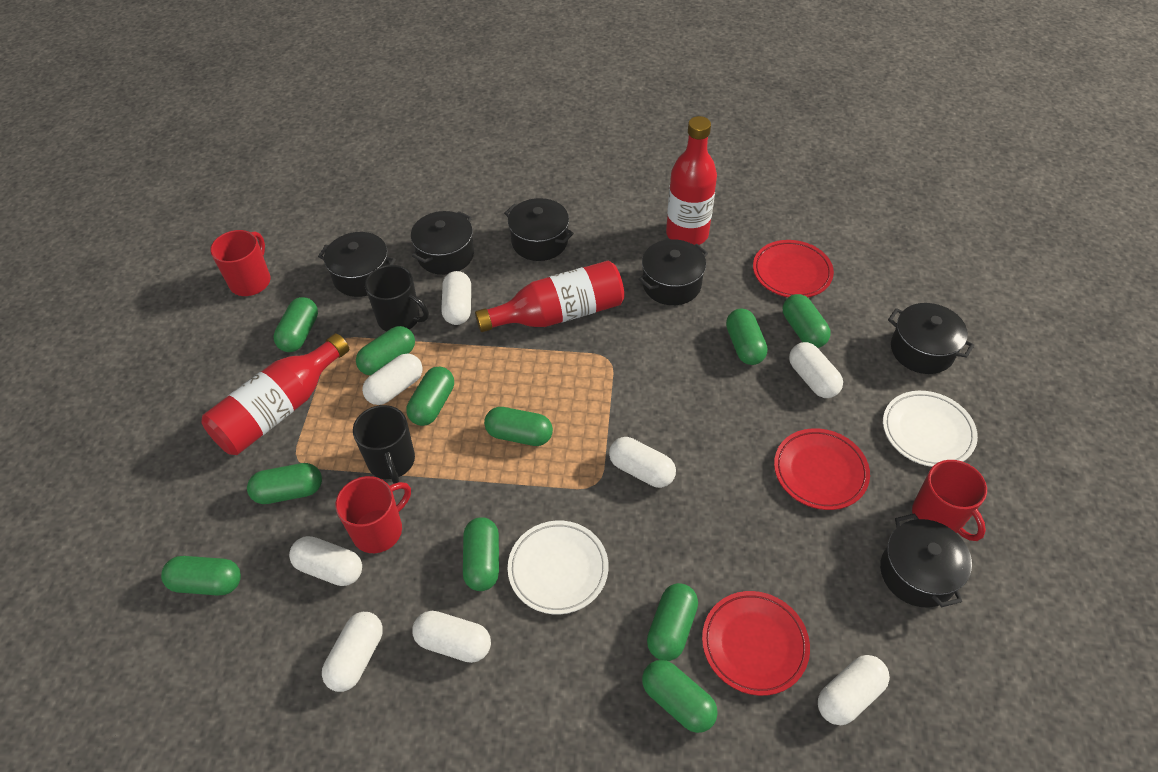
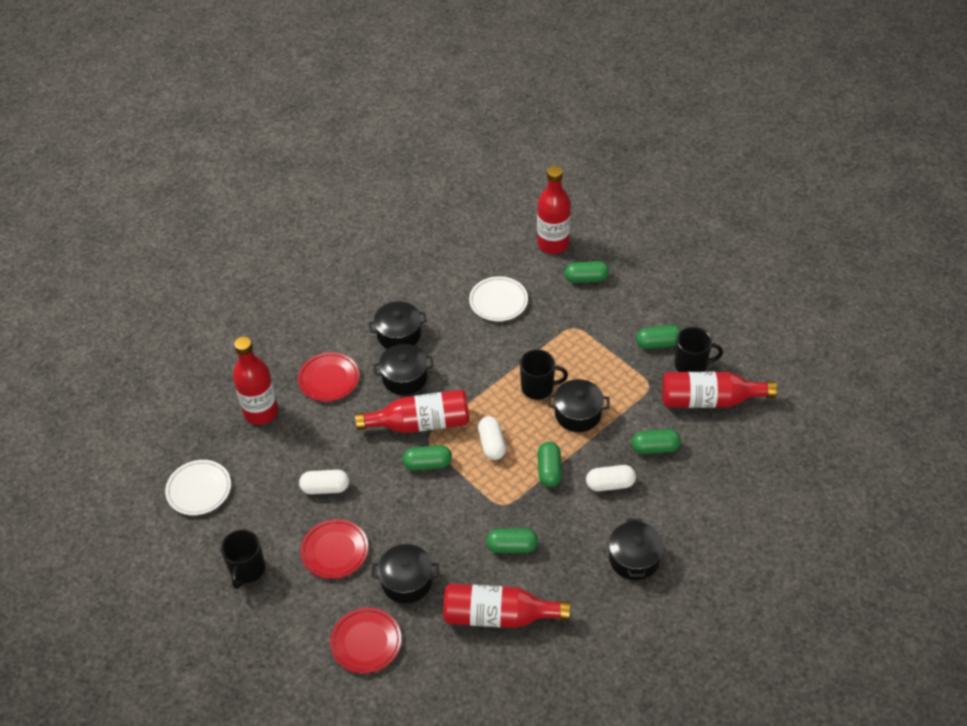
black mug: 2 -> 3
black pot: 6 -> 5
green capsule: 11 -> 6
red bottle: 3 -> 5
red mug: 3 -> 0
white capsule: 8 -> 3

